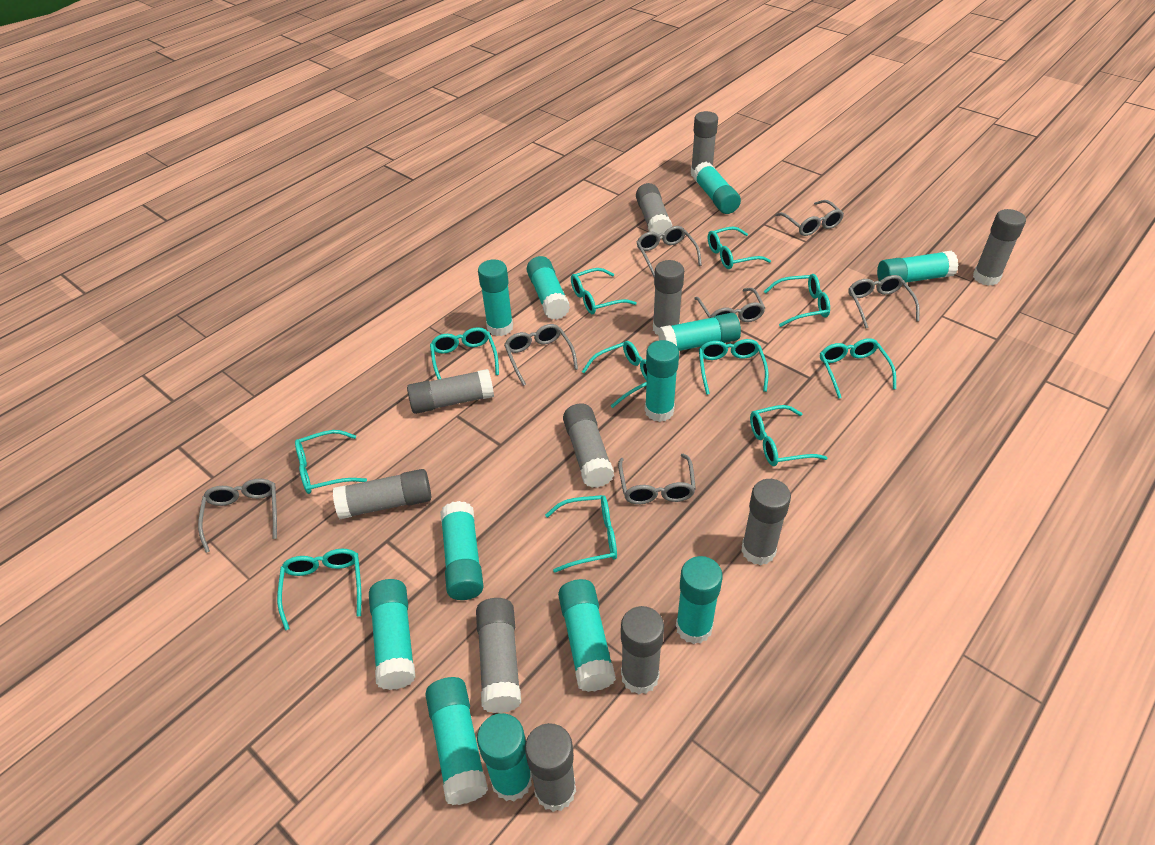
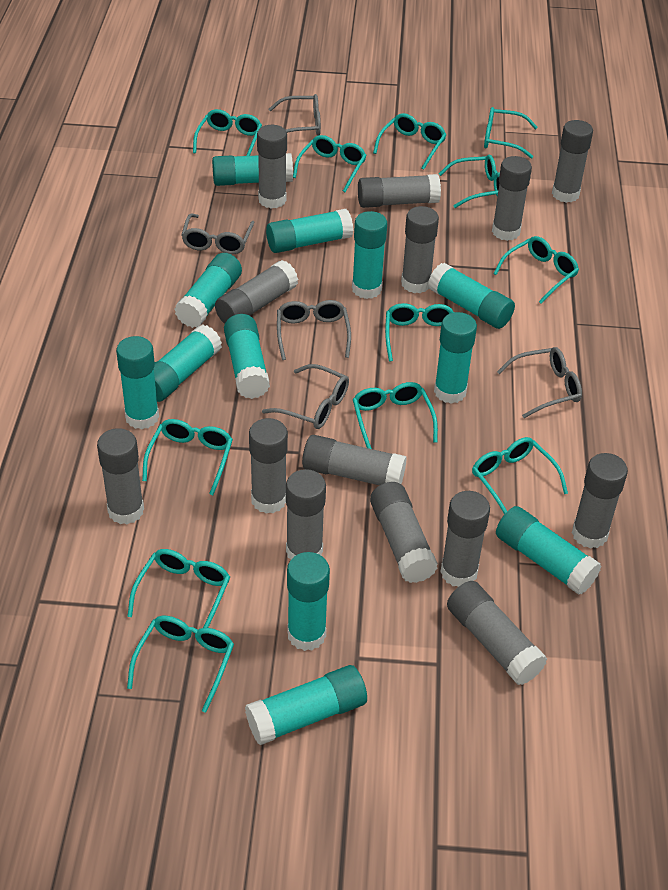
grey glasses: 7 -> 5
grey glue stick: 11 -> 14
turquoise glasses: 11 -> 12

